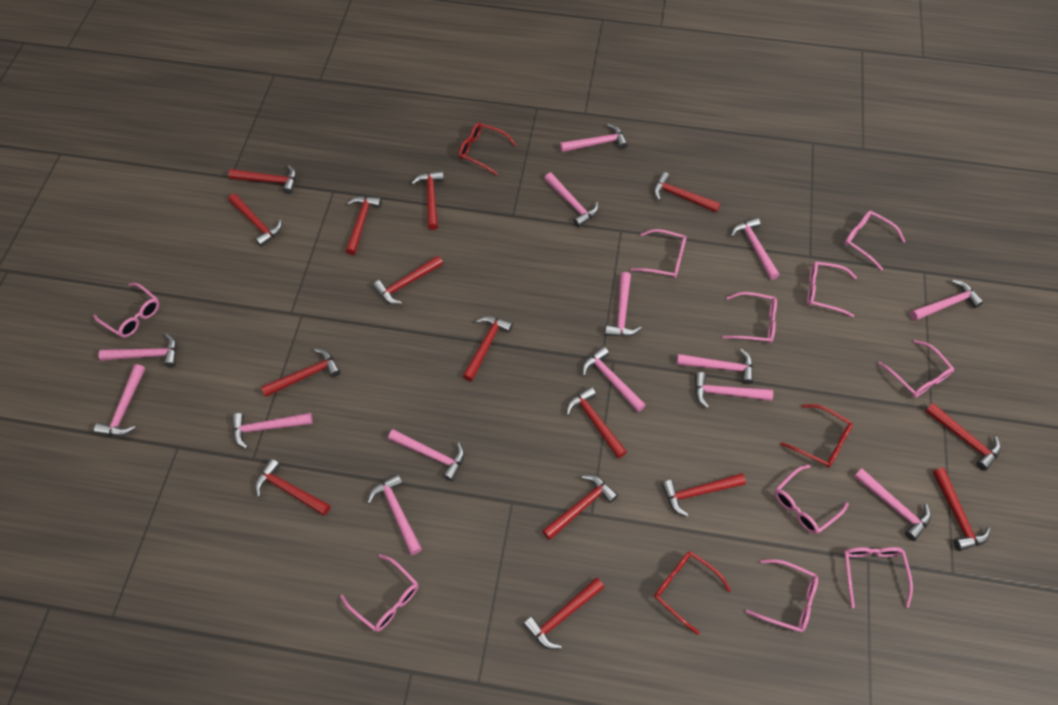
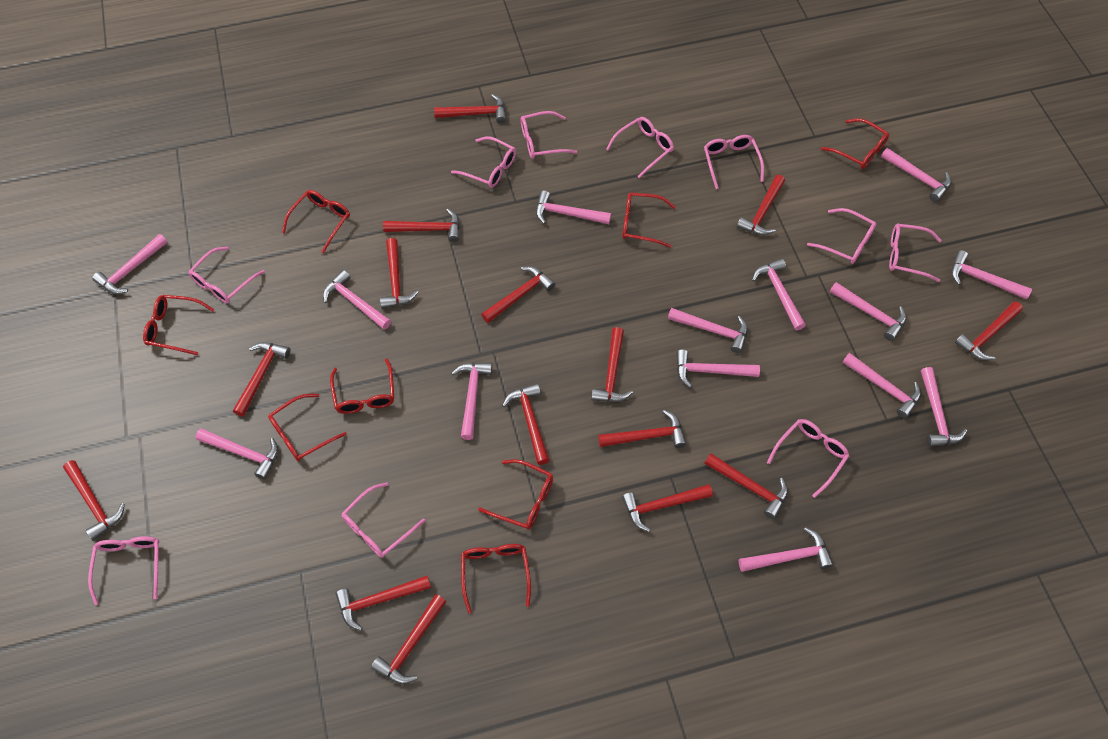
red glasses: 3 -> 8

